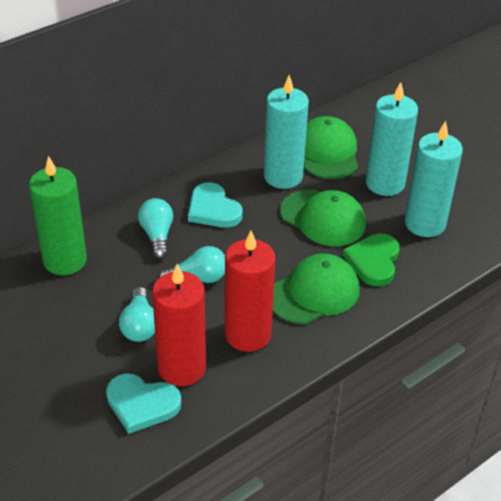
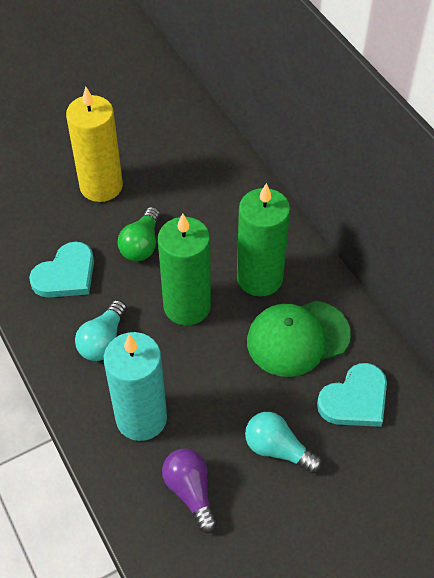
green candle: 1 -> 2
green cap: 3 -> 1
green heart: 1 -> 0
green light bulb: 0 -> 1
purple light bulb: 0 -> 1
red candle: 2 -> 0
turquoise candle: 3 -> 1
turquoise light bulb: 3 -> 2
yellow candle: 0 -> 1

